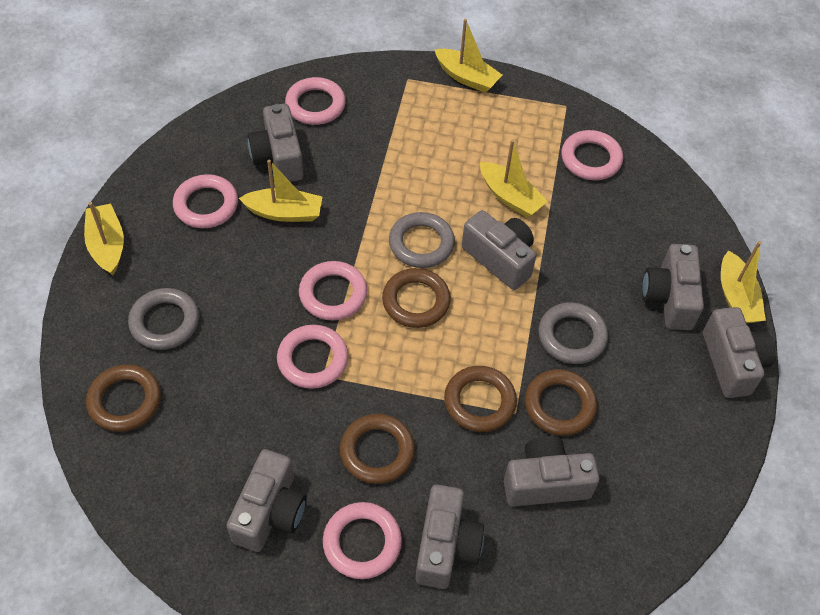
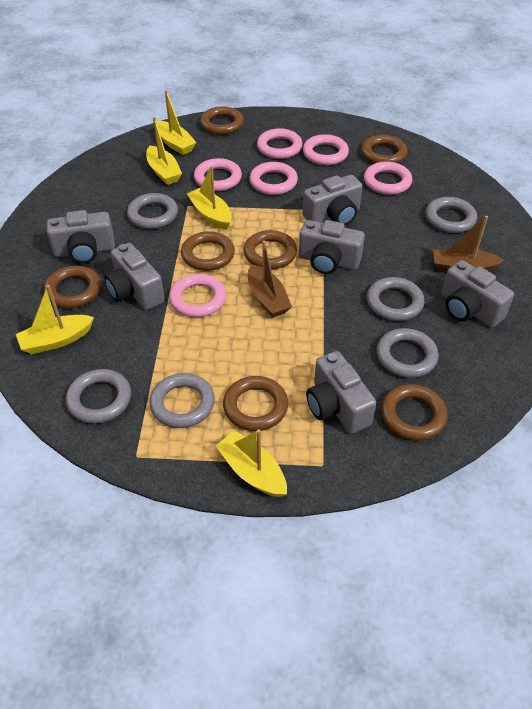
brown boat: 0 -> 2
brown ring: 5 -> 7
grey camera: 7 -> 6
grey ring: 3 -> 6

